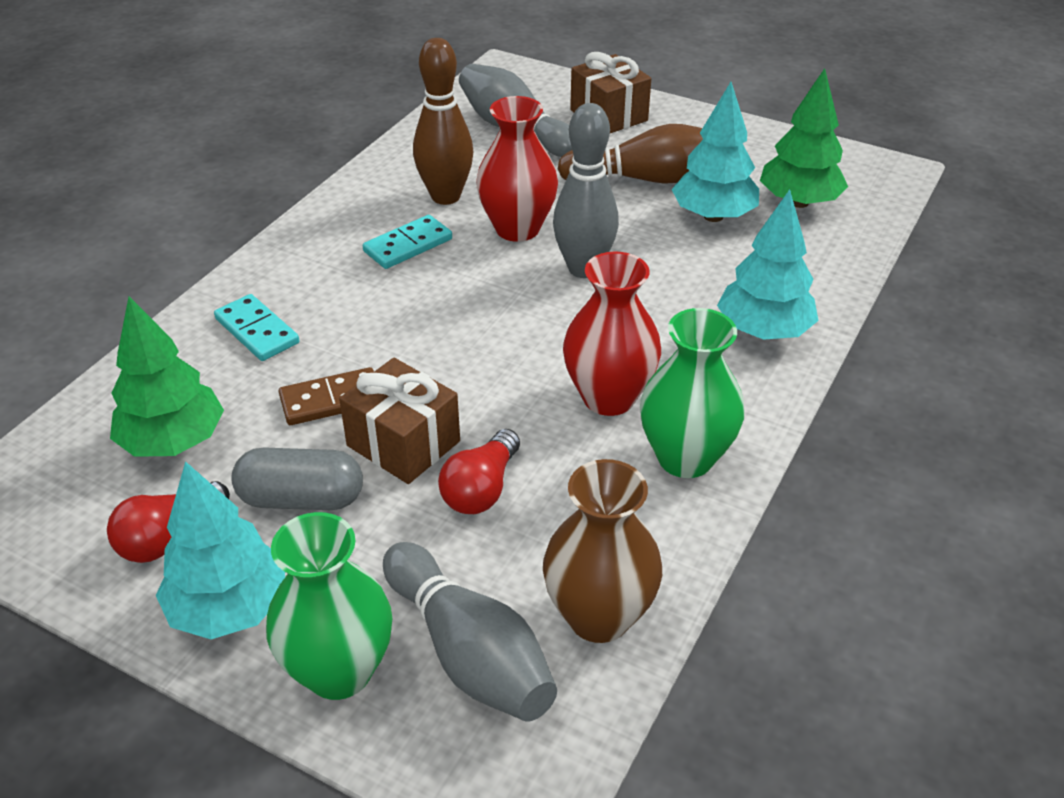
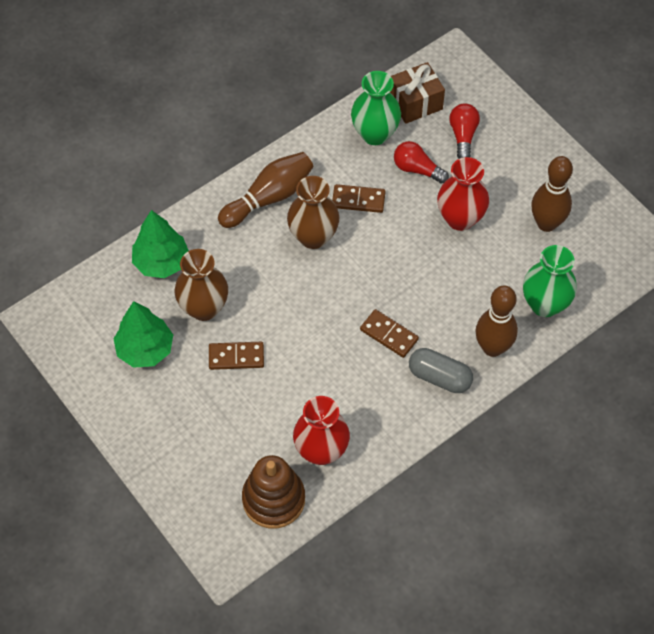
brown bowling pin: 2 -> 3
brown domino: 1 -> 3
brown gift: 2 -> 1
brown stacking toy: 0 -> 1
brown vase: 1 -> 2
grey bowling pin: 3 -> 0
turquoise domino: 2 -> 0
turquoise tree: 3 -> 0

